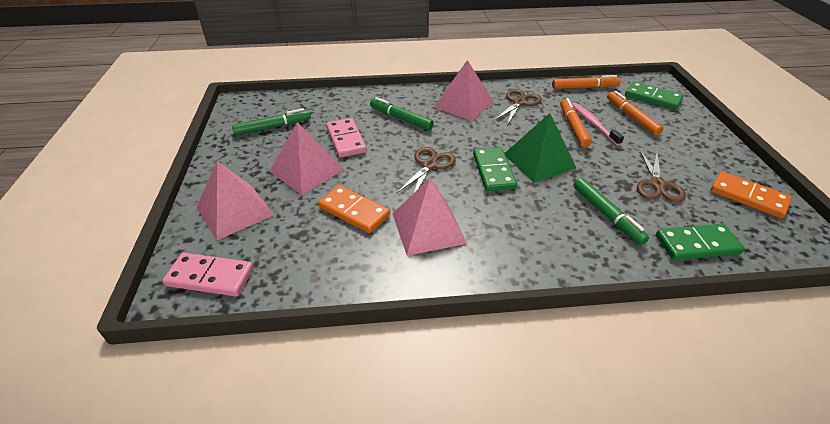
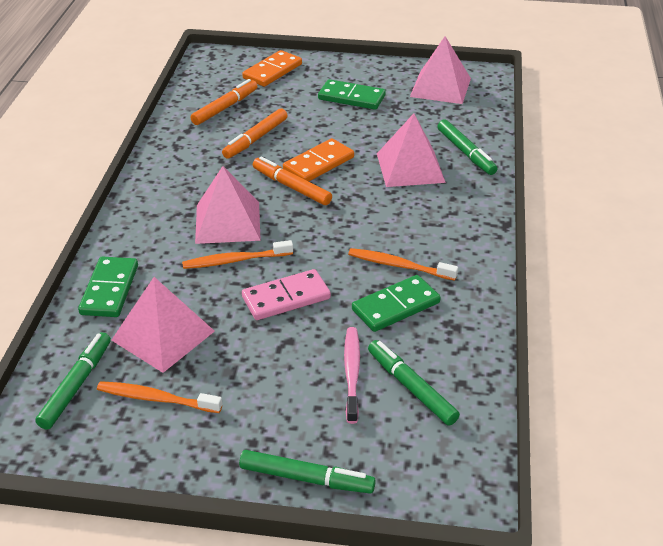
brown scissors: 3 -> 0
green marker: 3 -> 4
green pyramid: 1 -> 0
orange toothbrush: 0 -> 3
pink domino: 2 -> 1

